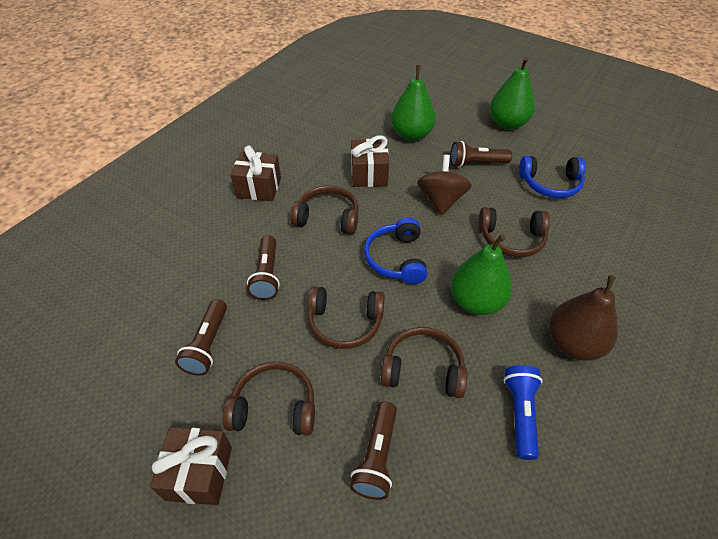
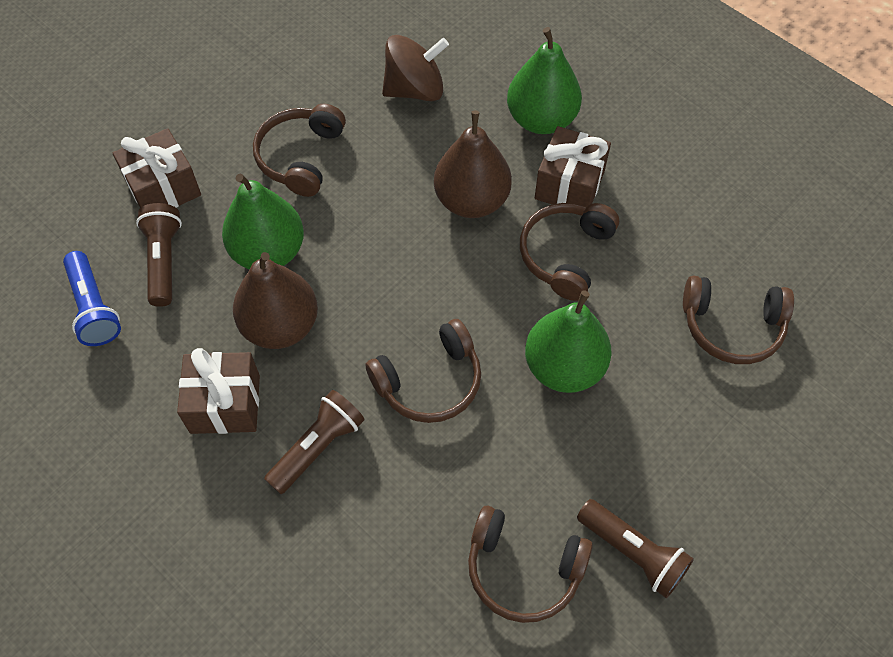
blue headphones: 2 -> 0
brown flashlight: 4 -> 3
brown pear: 1 -> 2

